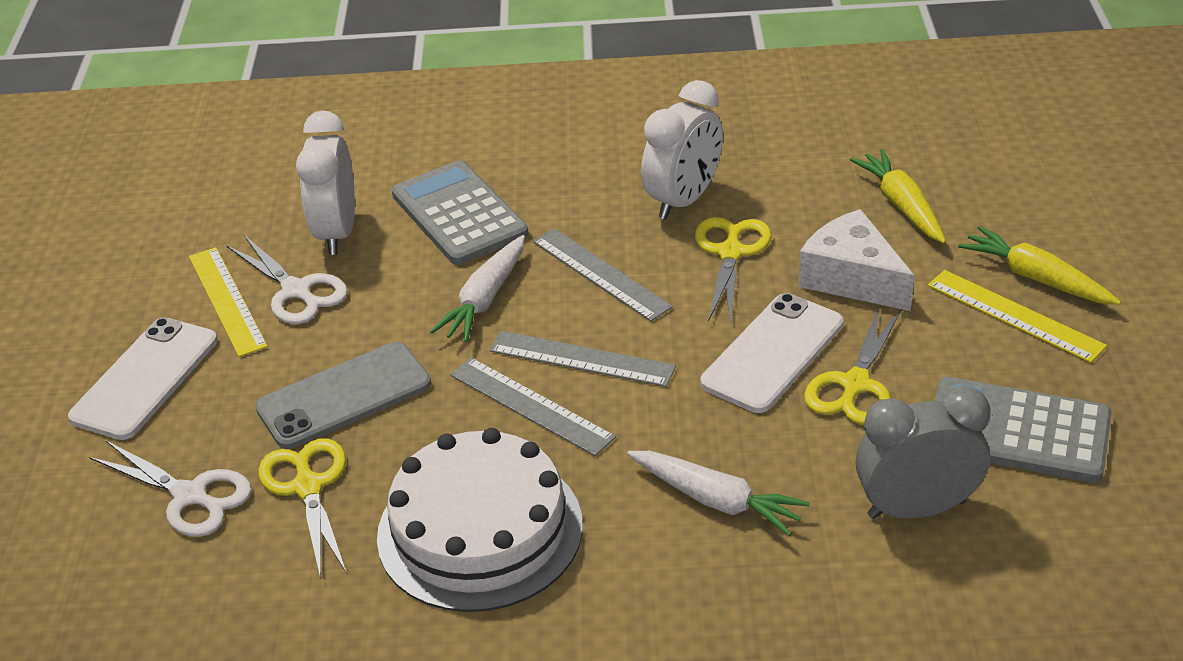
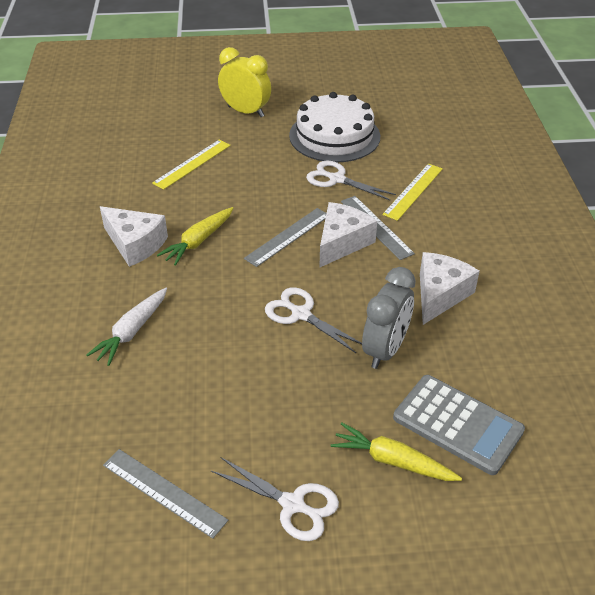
grey calculator: 2 -> 1
grey phone: 1 -> 0
white carrot: 2 -> 1
white cheese: 1 -> 3
white clock: 2 -> 0
white phone: 2 -> 0
white scissors: 2 -> 3
yellow clock: 0 -> 1
yellow scissors: 3 -> 0

